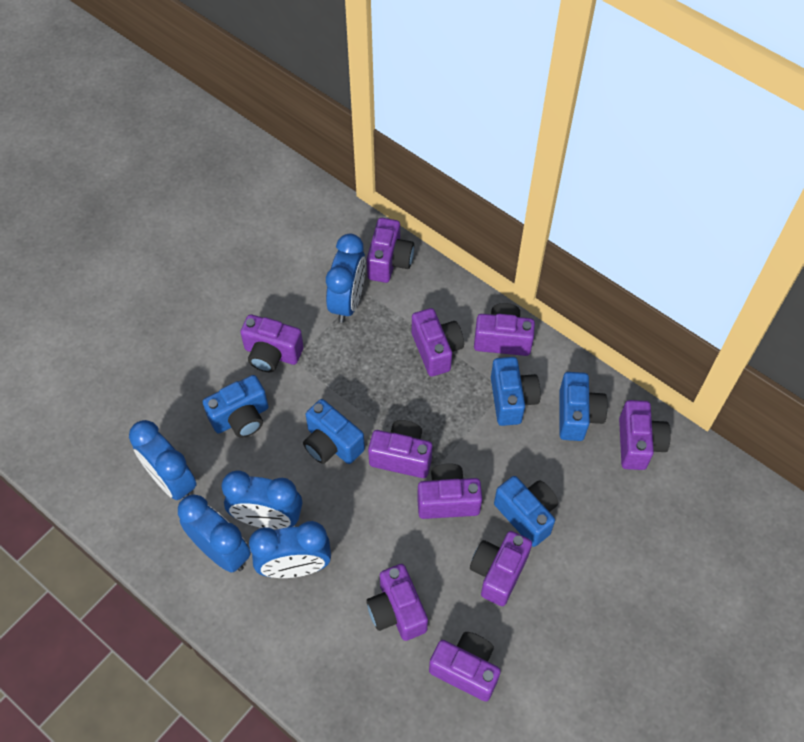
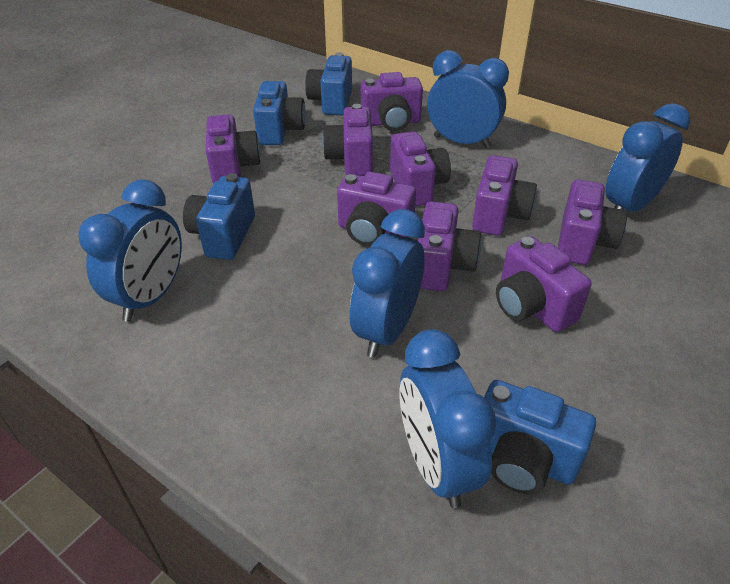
blue camera: 5 -> 4
purple camera: 10 -> 9

